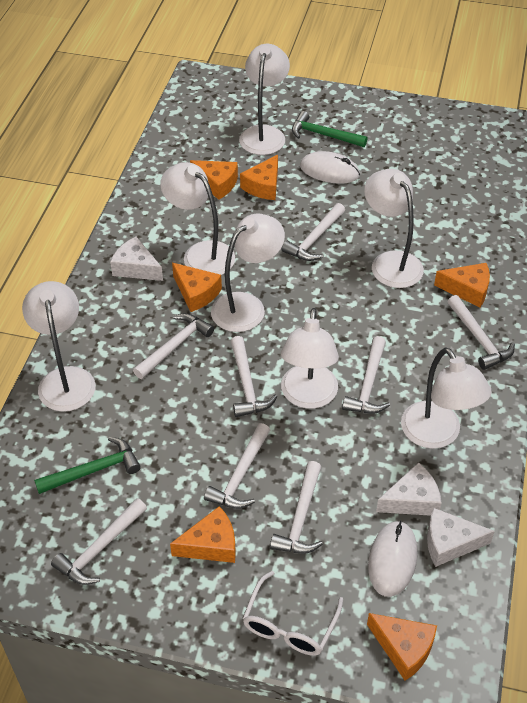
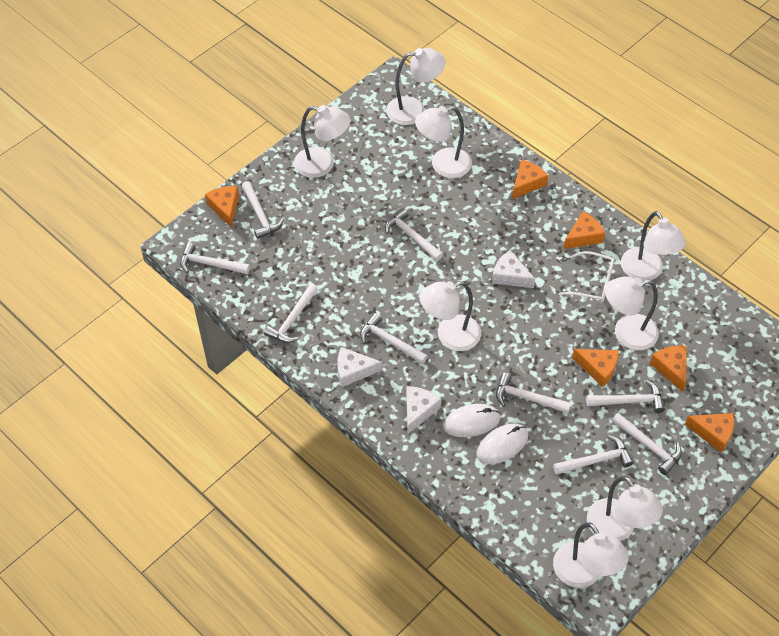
green hammer: 2 -> 0
white hammer: 8 -> 9
white lamp: 7 -> 8

